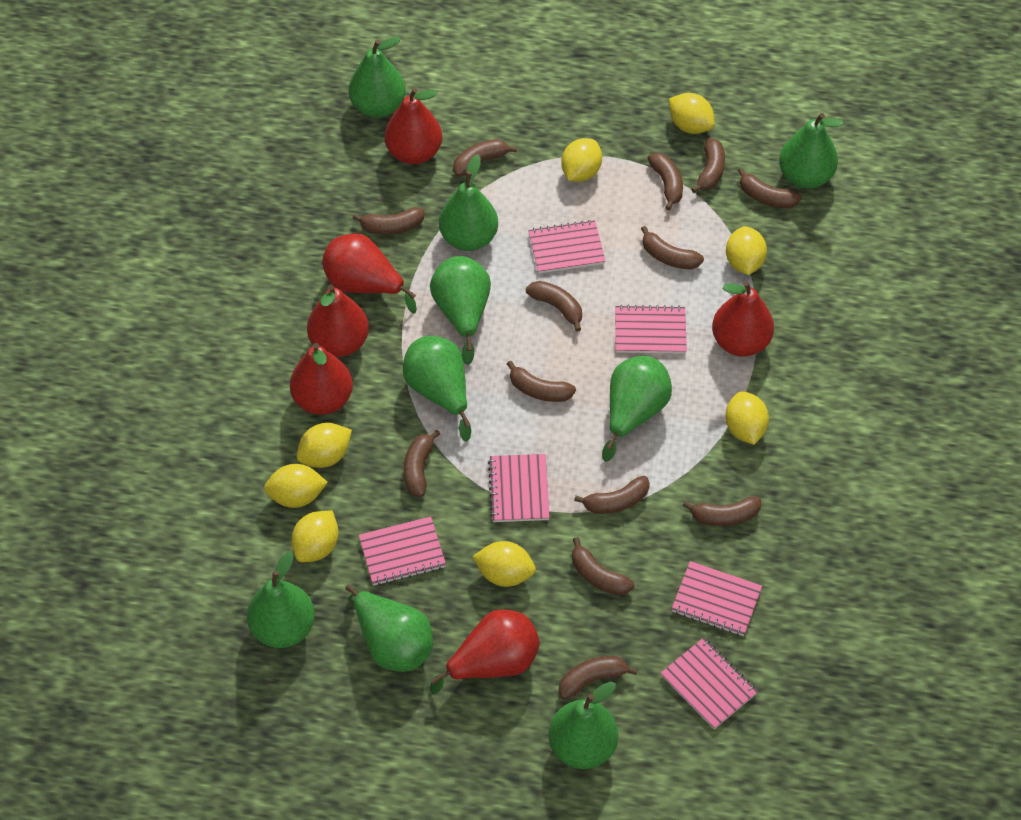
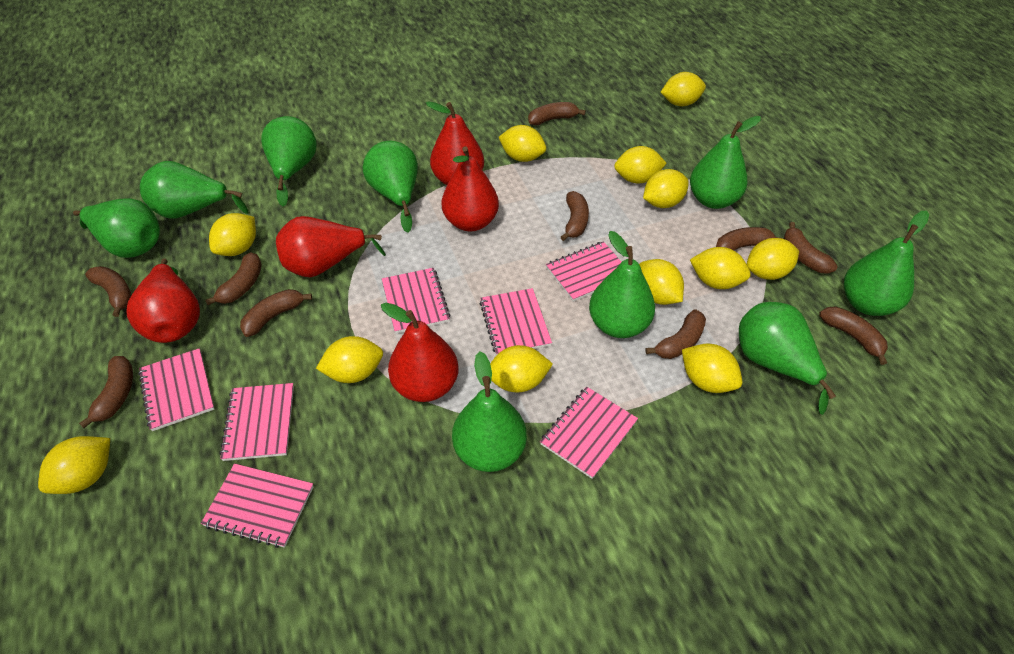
brown banana: 13 -> 10
pink notebook: 6 -> 7
red pear: 6 -> 5
yellow lemon: 8 -> 12

